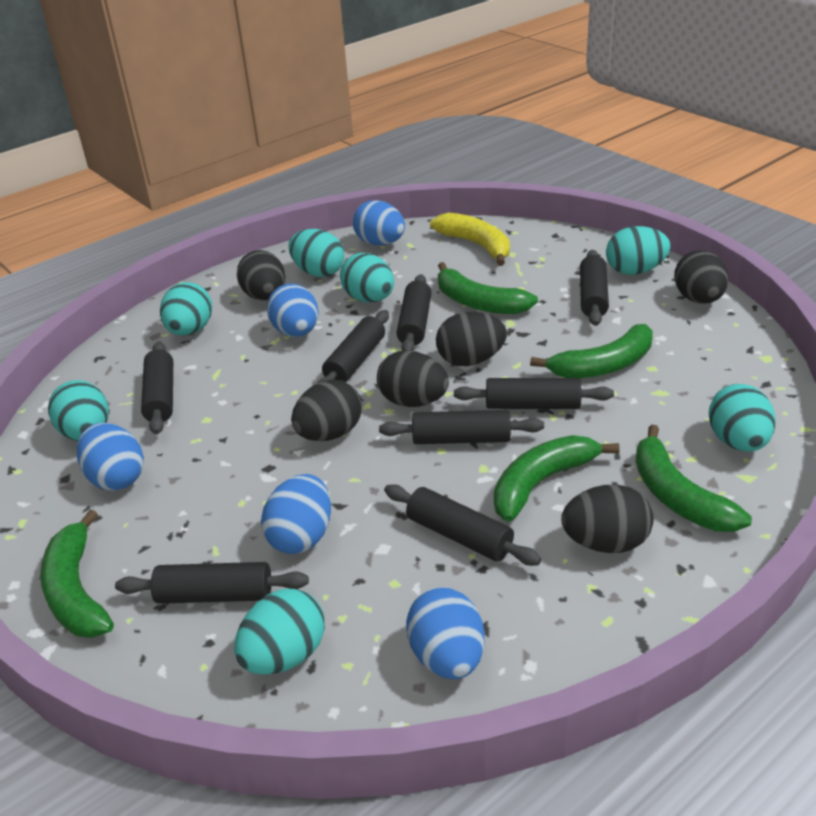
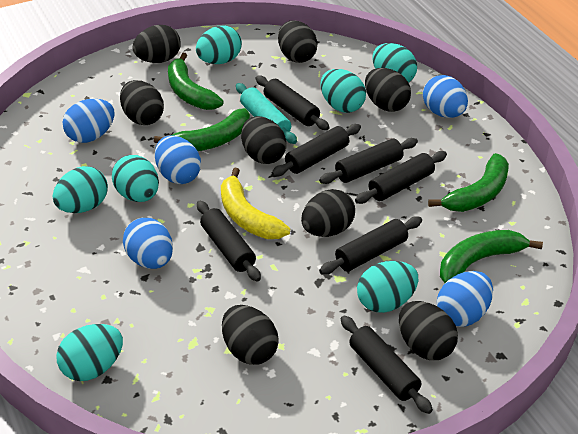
black egg: 6 -> 8
black rolling pin: 8 -> 7
green banana: 5 -> 4
turquoise rolling pin: 0 -> 1

